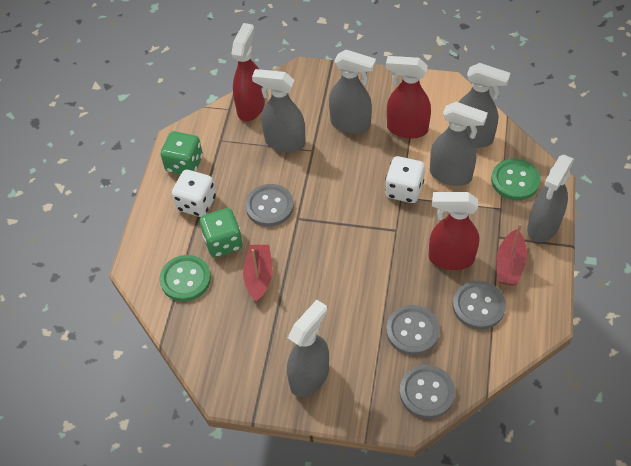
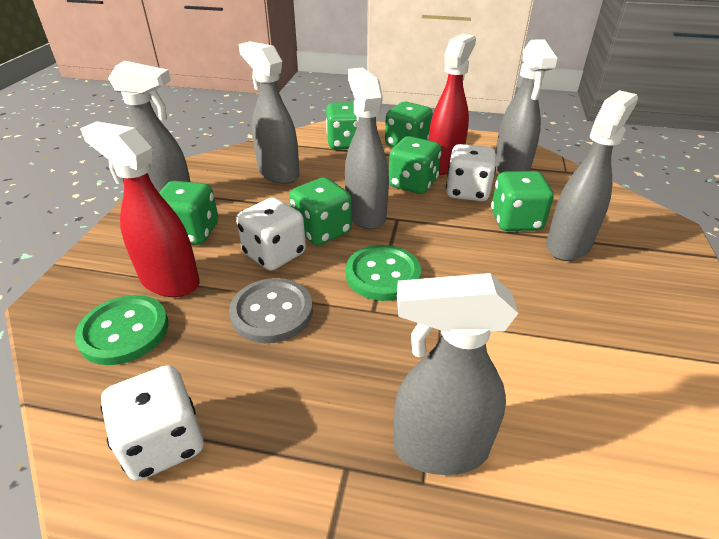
green dice: 2 -> 6
grey button: 4 -> 1
red boat: 2 -> 0
red spray bottle: 3 -> 2
white dice: 2 -> 3

